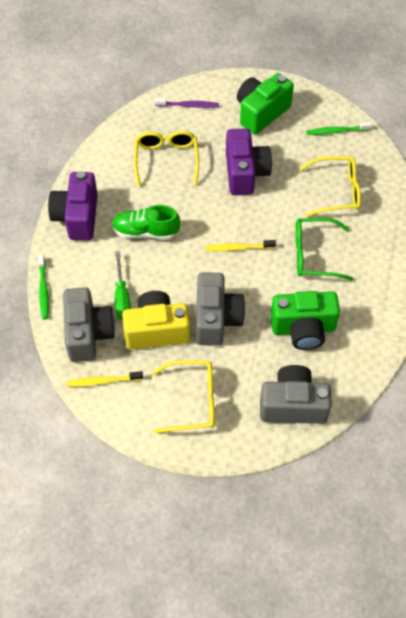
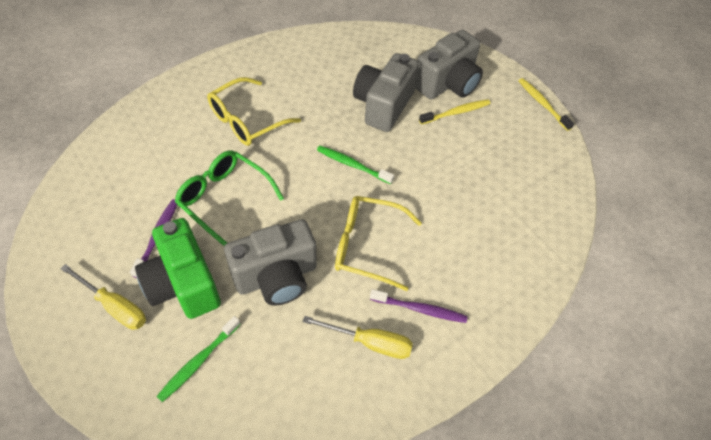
green camera: 2 -> 1
green screwdriver: 1 -> 0
green shoe: 1 -> 0
purple camera: 2 -> 0
purple toothbrush: 1 -> 2
yellow camera: 1 -> 0
yellow glasses: 3 -> 2
yellow screwdriver: 0 -> 2

